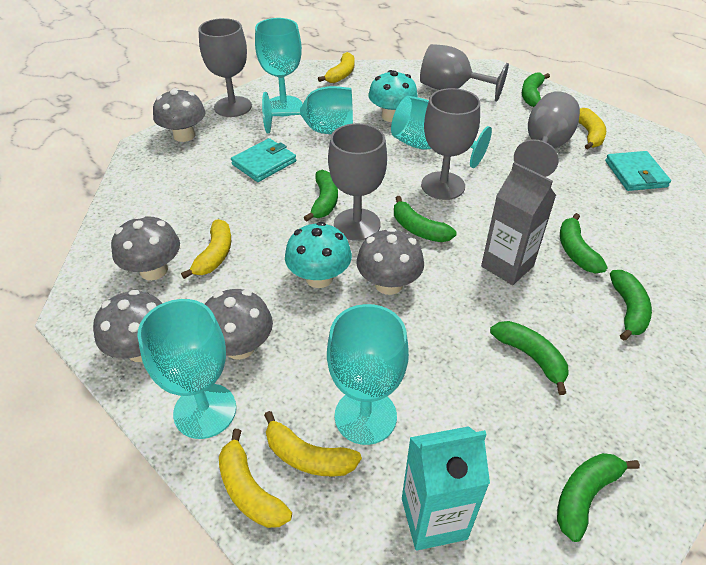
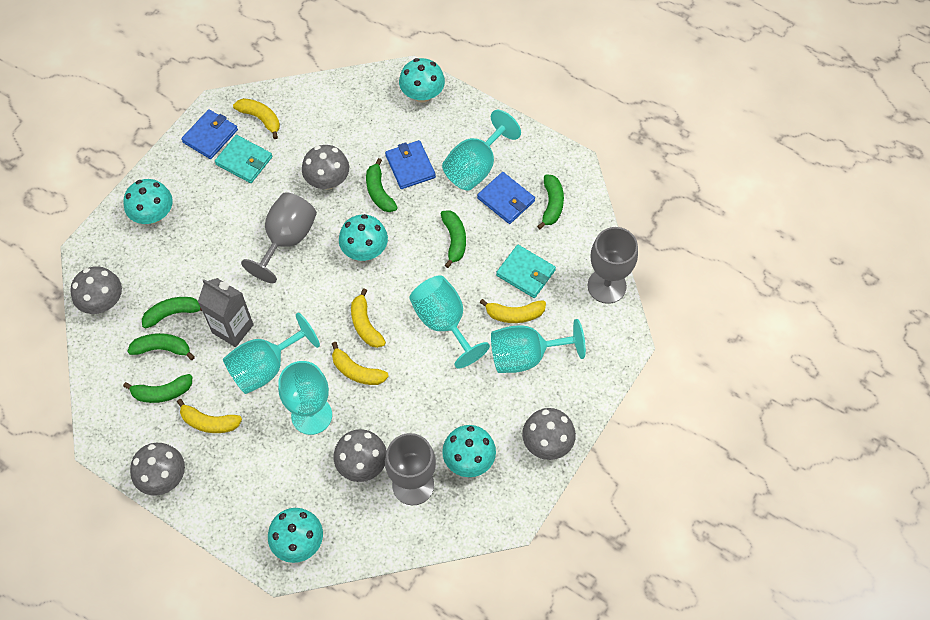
blue wallet: 0 -> 3
green banana: 7 -> 6
grey goblet: 5 -> 3
turquoise carton: 1 -> 0
turquoise mushroom: 2 -> 5

